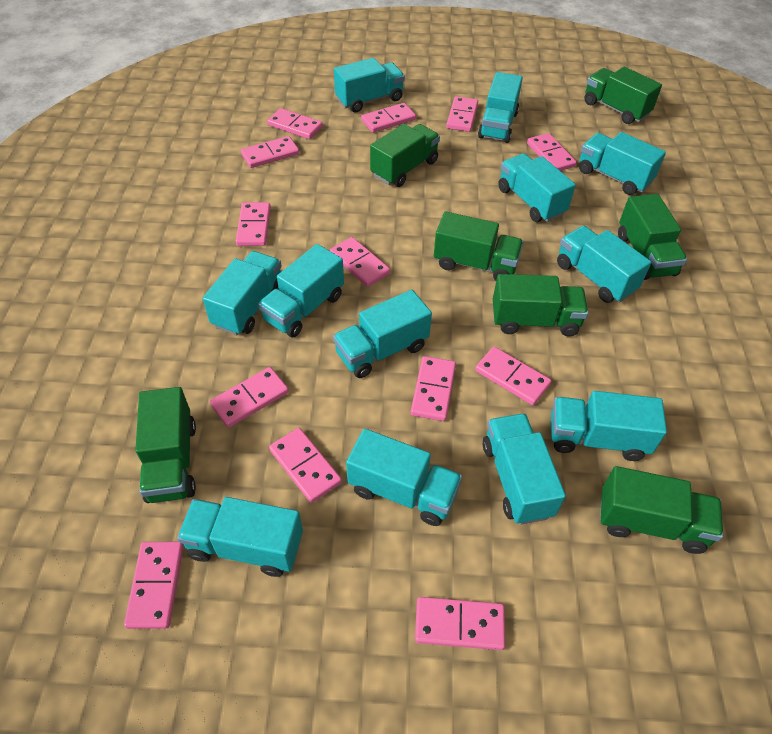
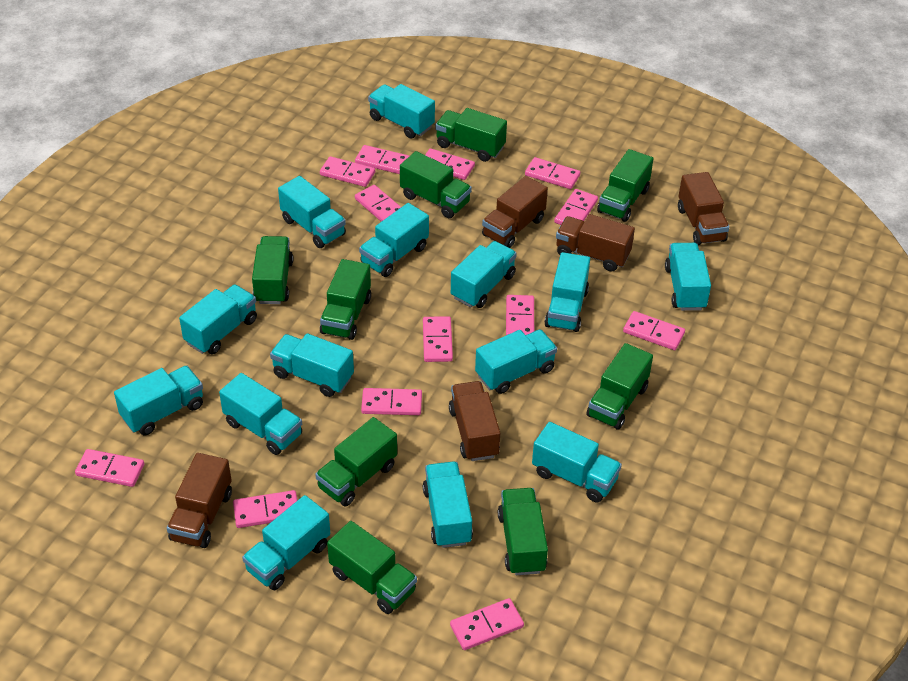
brown truck: 0 -> 5
green truck: 7 -> 9
turquoise truck: 12 -> 14

